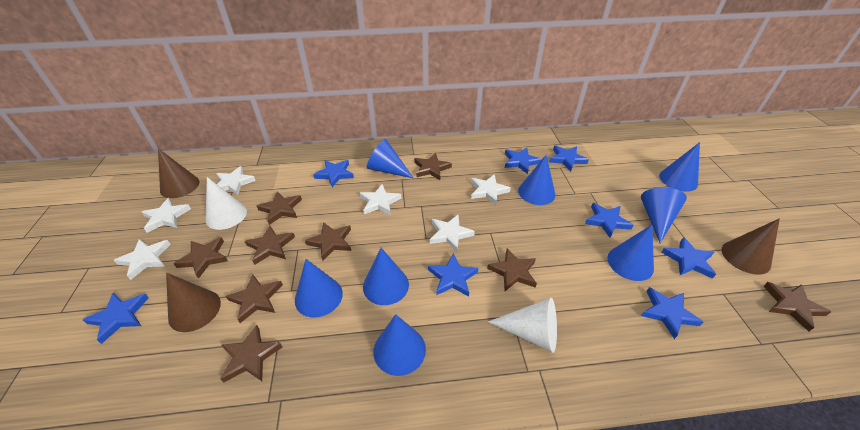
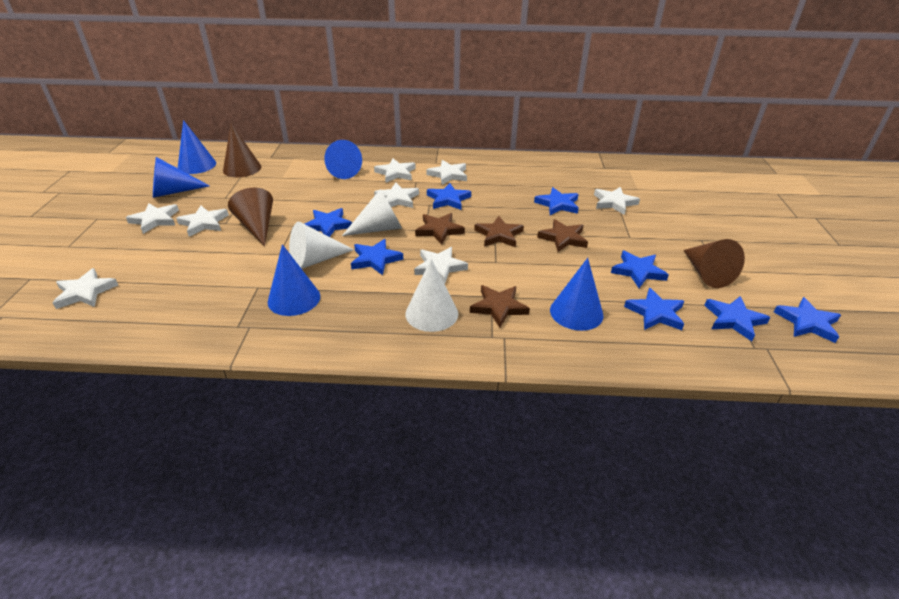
blue cone: 8 -> 5
brown star: 9 -> 4
white cone: 2 -> 3
white star: 6 -> 8

